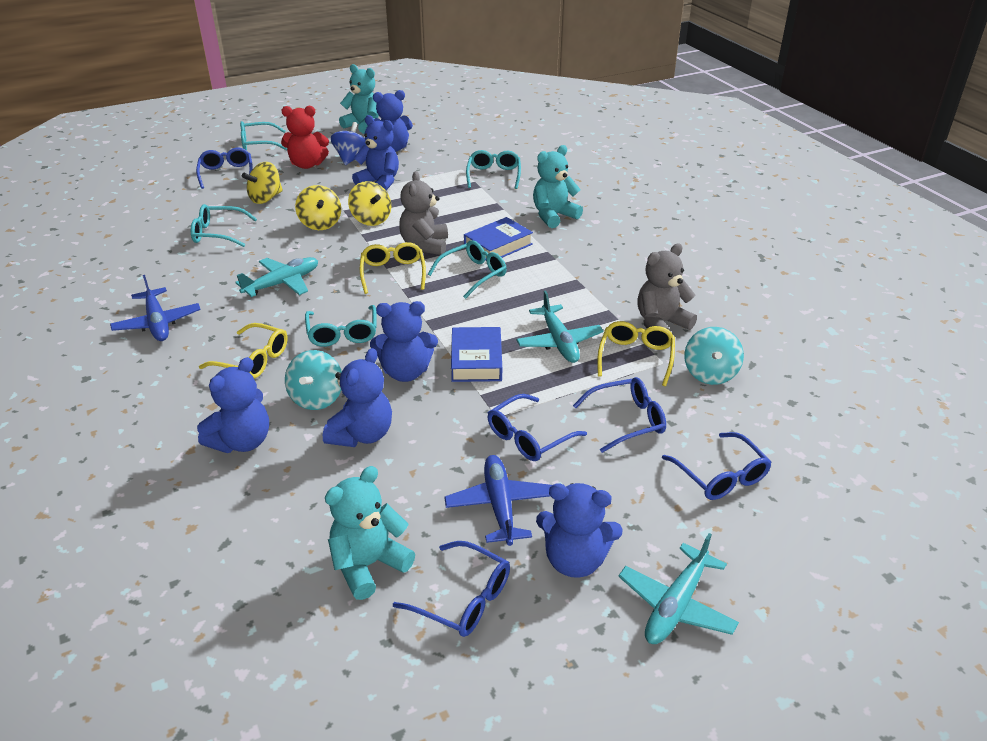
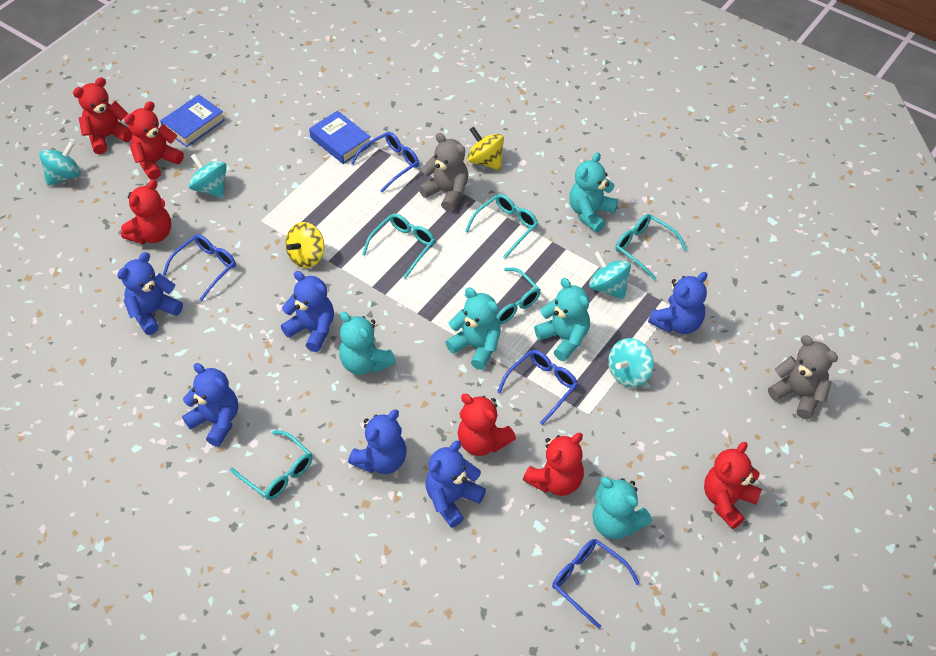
blue glasses: 5 -> 4
blue plane: 2 -> 0
blue spinning top: 1 -> 0
red teddy bear: 1 -> 6
turquoise plane: 3 -> 0
turquoise spinning top: 2 -> 4
turquoise teddy bear: 3 -> 5
yellow glasses: 3 -> 0
yellow spinning top: 3 -> 2

